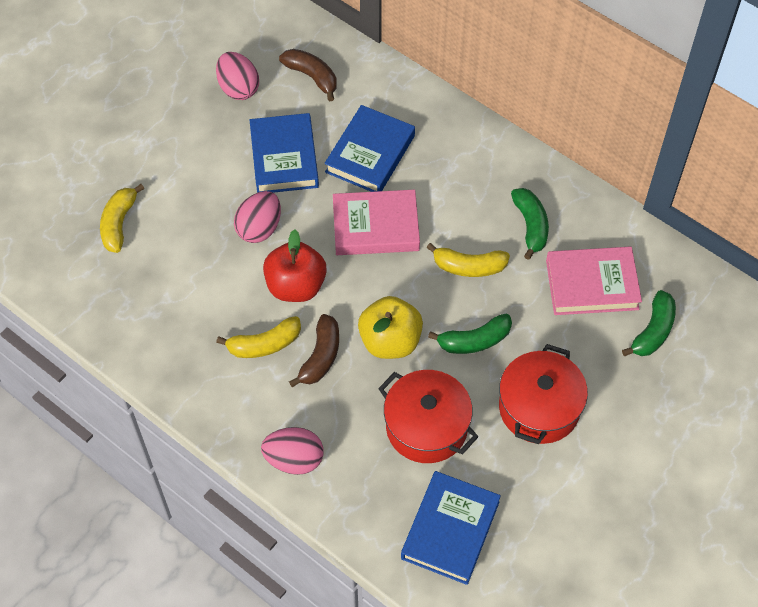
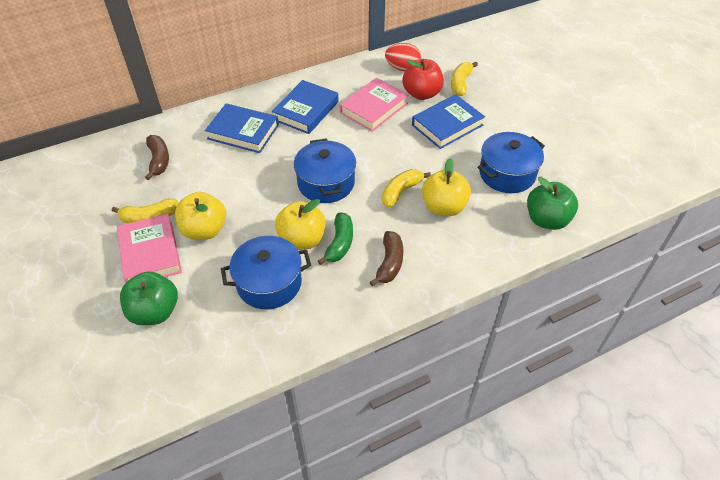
blue pot: 0 -> 3
green apple: 0 -> 2
green banana: 3 -> 1
pink egg: 3 -> 0
red egg: 0 -> 1
red pot: 2 -> 0
yellow apple: 1 -> 3

